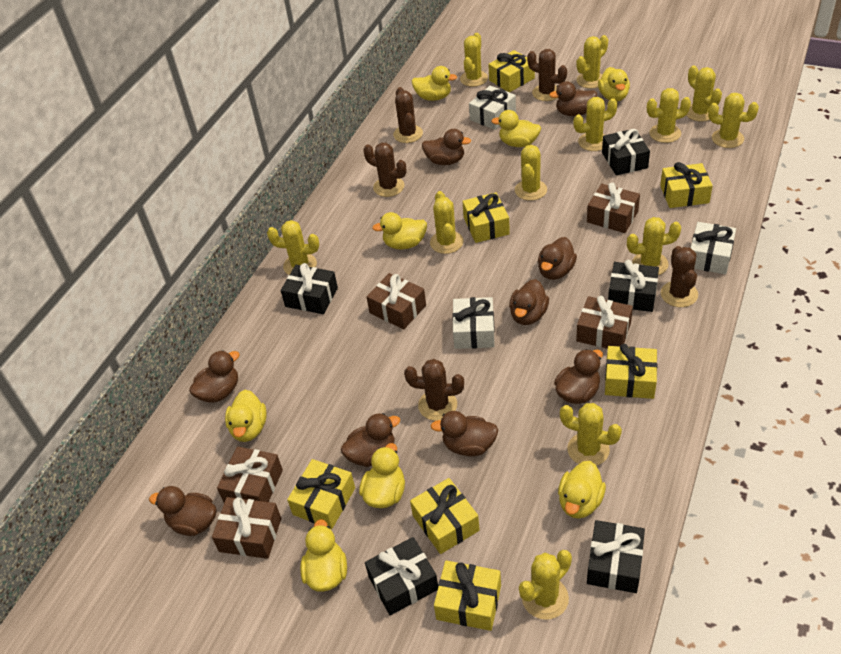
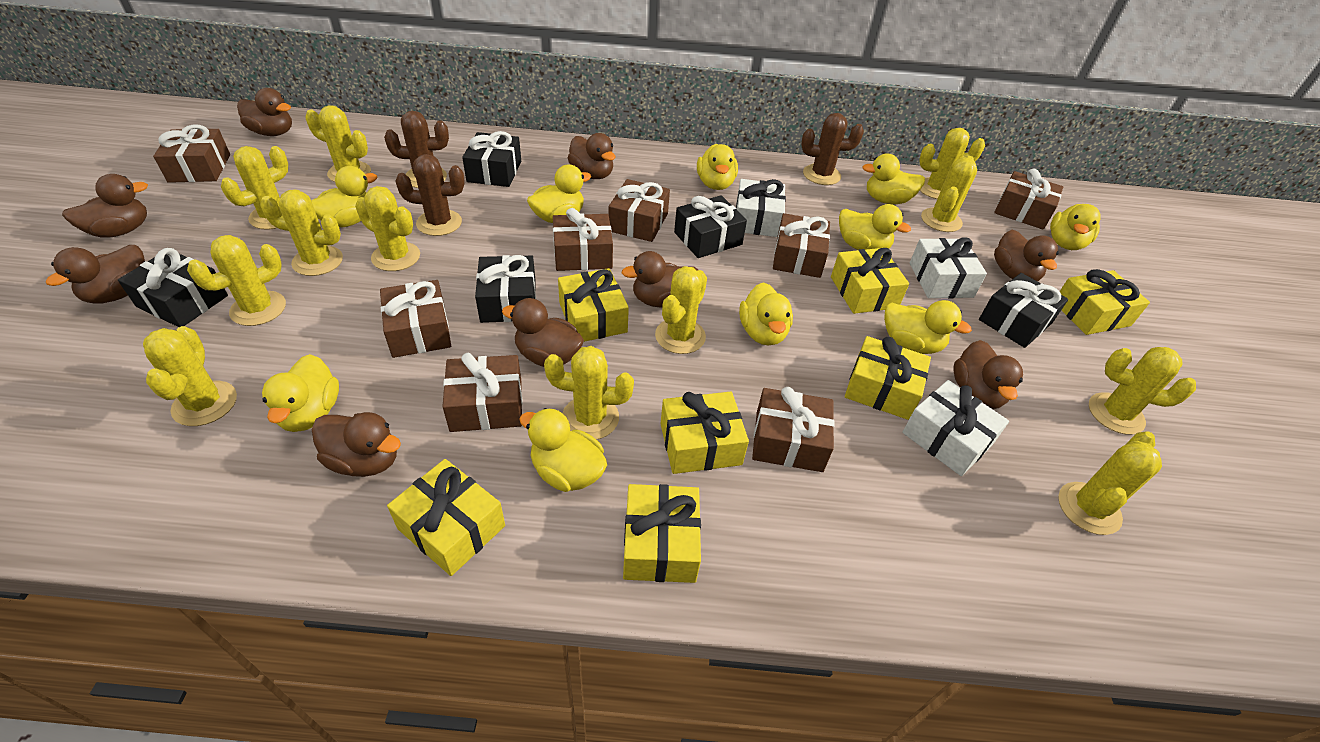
brown cactus: 5 -> 3
brown gift: 5 -> 8
yellow duck: 8 -> 10

